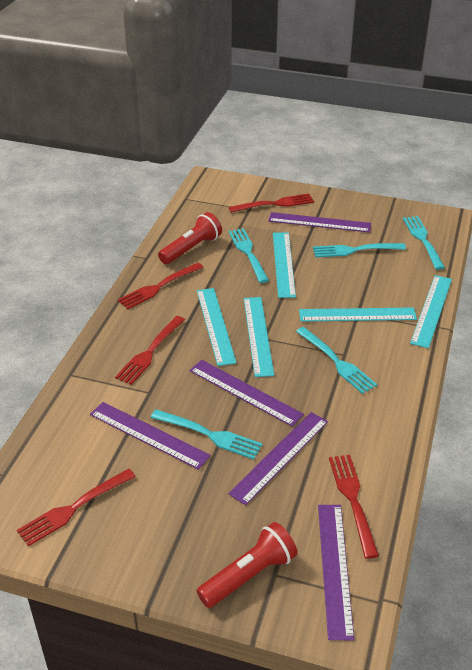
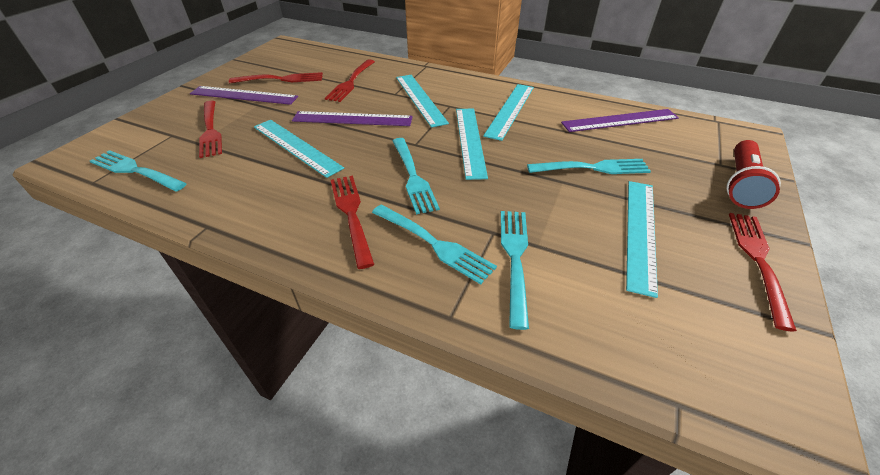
purple ruler: 5 -> 3
red flashlight: 2 -> 1

